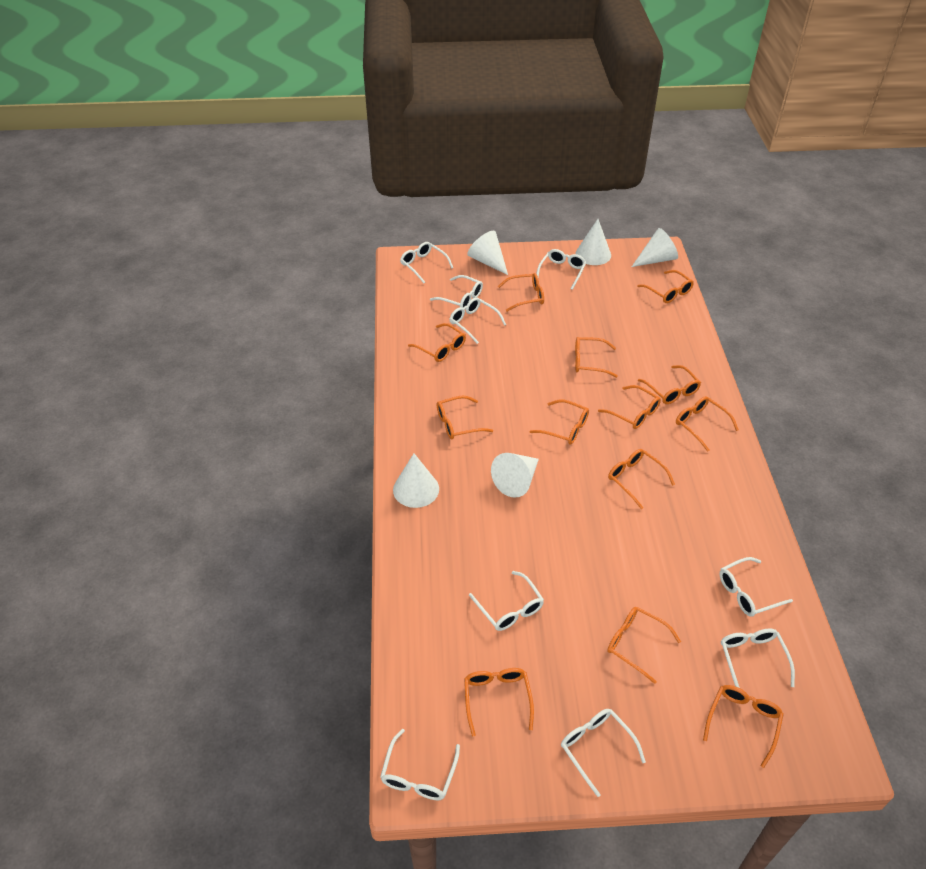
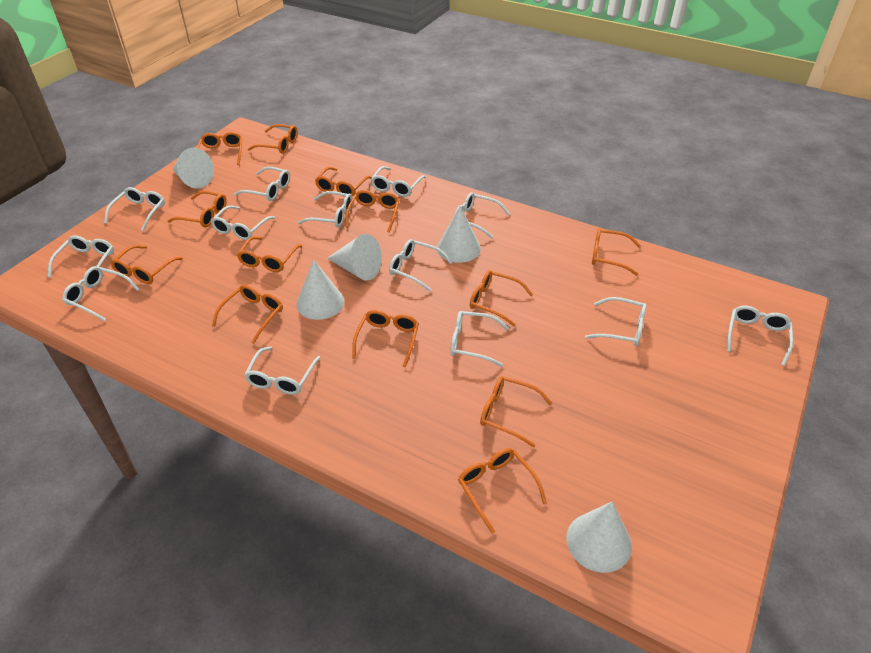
white glasses: 9 -> 13

